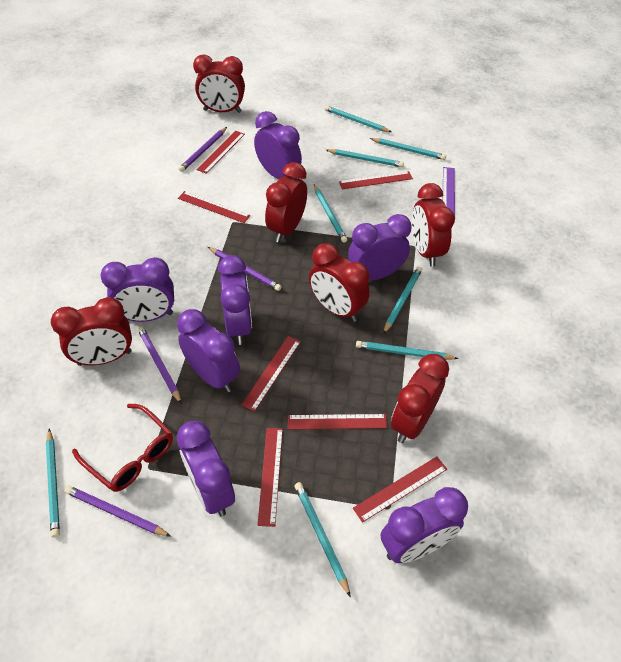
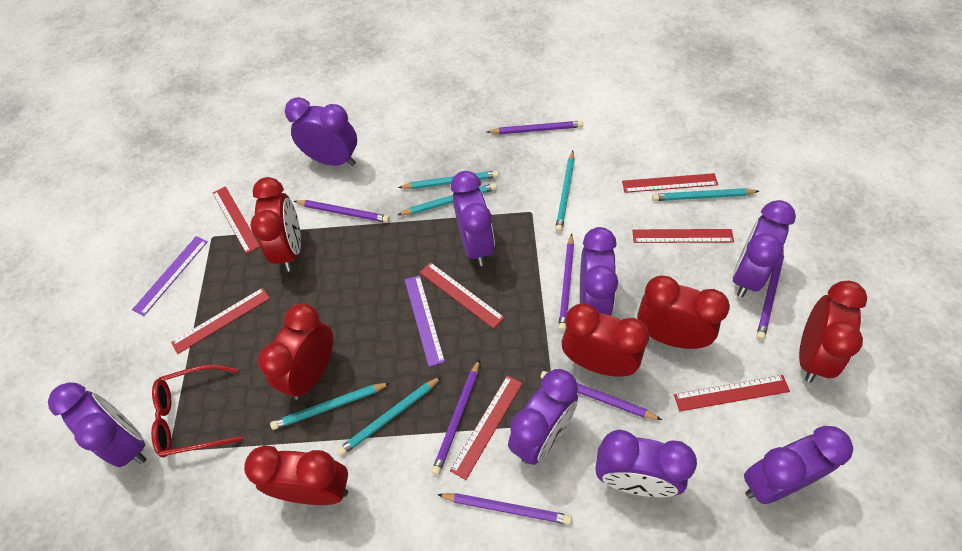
purple clock: 7 -> 8
purple pencil: 4 -> 7
purple ruler: 1 -> 2
turquoise pencil: 8 -> 6

